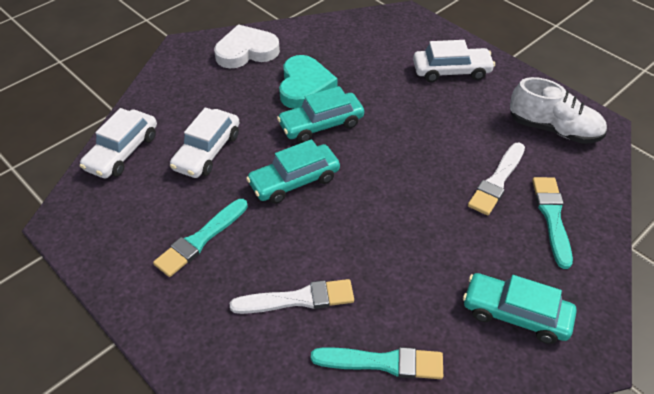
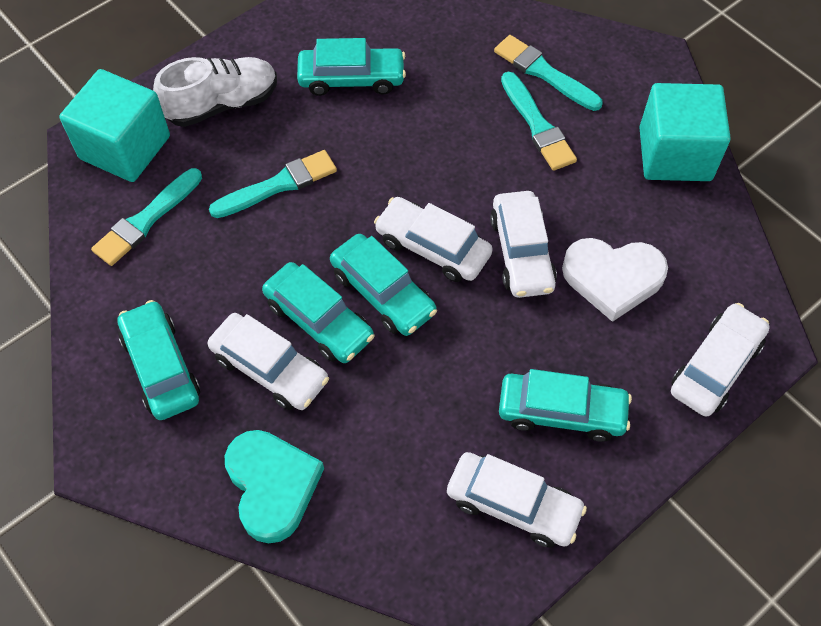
turquoise brush: 3 -> 4
turquoise car: 3 -> 5
turquoise cube: 0 -> 2
white brush: 2 -> 0
white car: 3 -> 5

